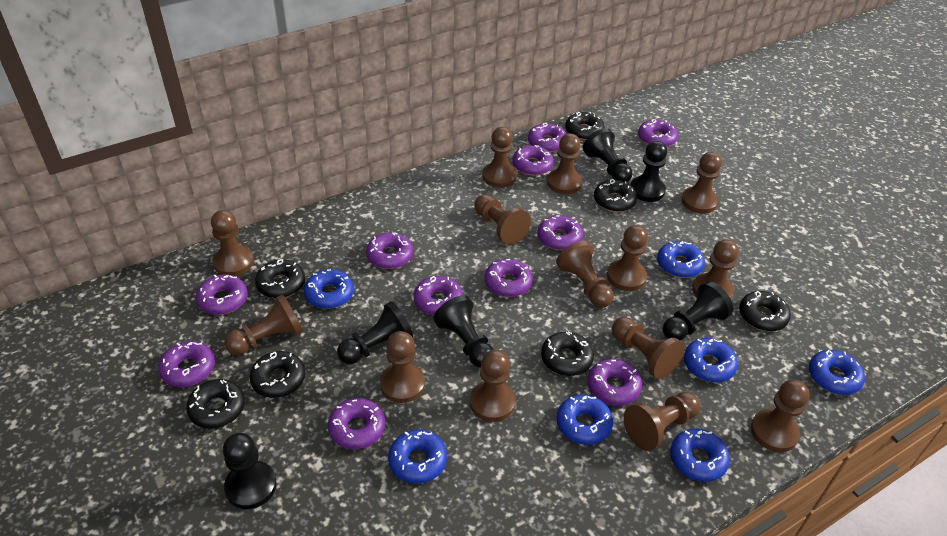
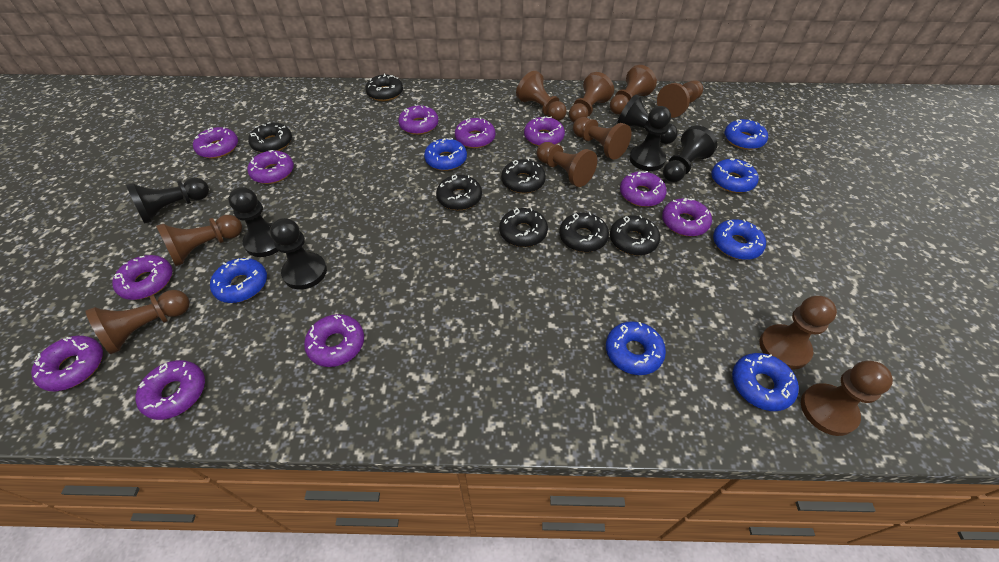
brown pawn: 14 -> 10

